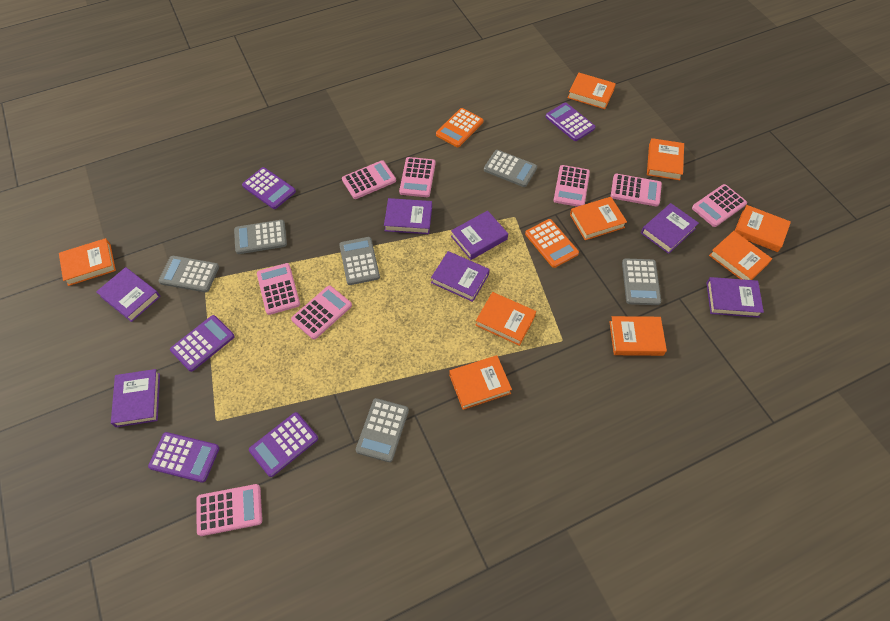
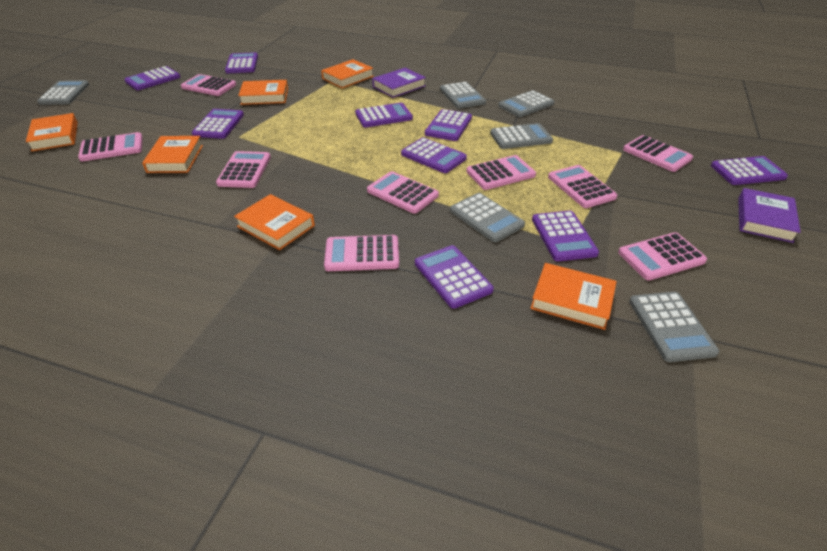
orange book: 9 -> 6
orange calculator: 2 -> 0
pink calculator: 8 -> 9
purple book: 7 -> 2
purple calculator: 5 -> 9

